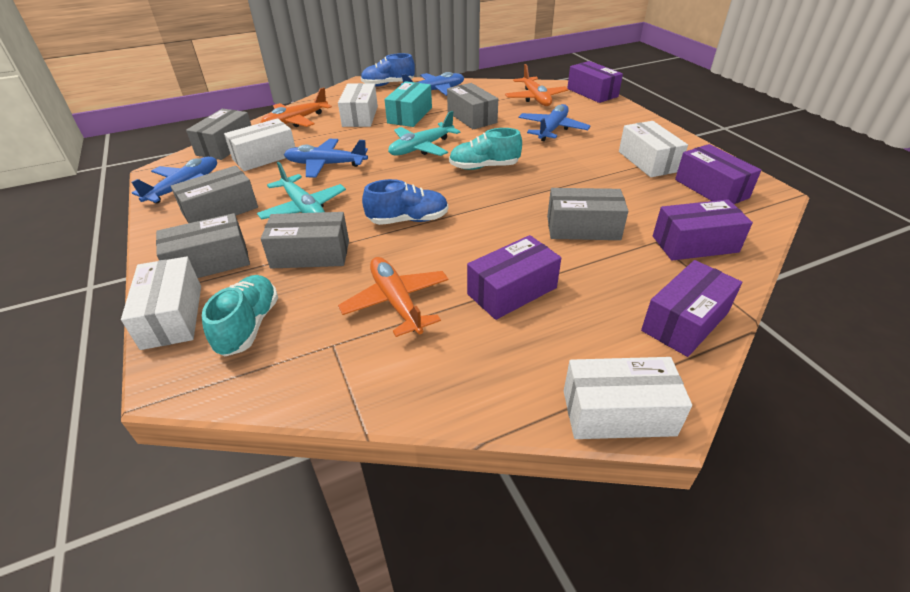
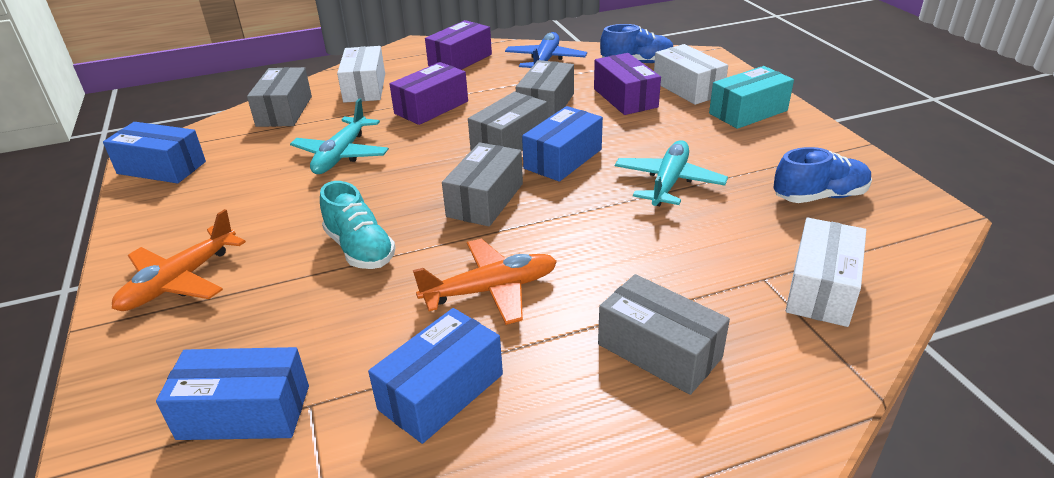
blue box: 0 -> 4
blue plane: 4 -> 1
grey box: 6 -> 5
orange plane: 3 -> 2
purple box: 5 -> 3
turquoise shoe: 2 -> 1
white box: 5 -> 3

